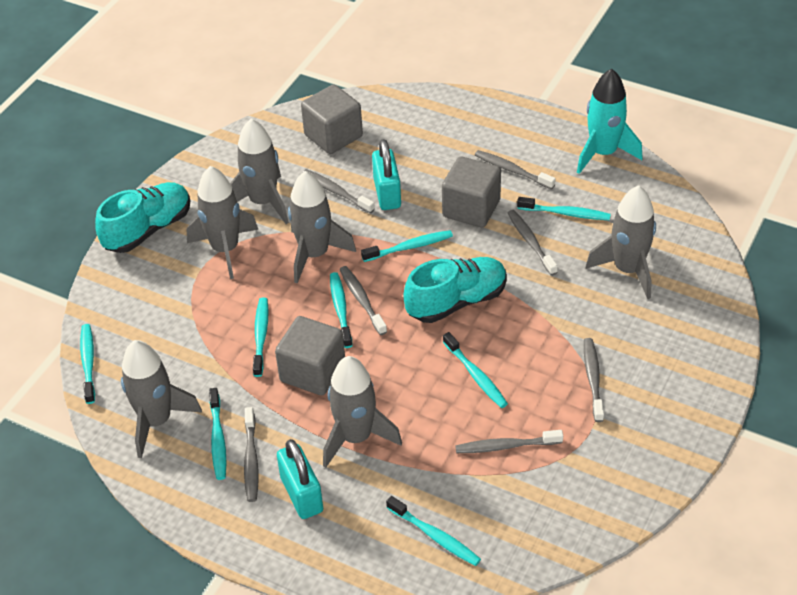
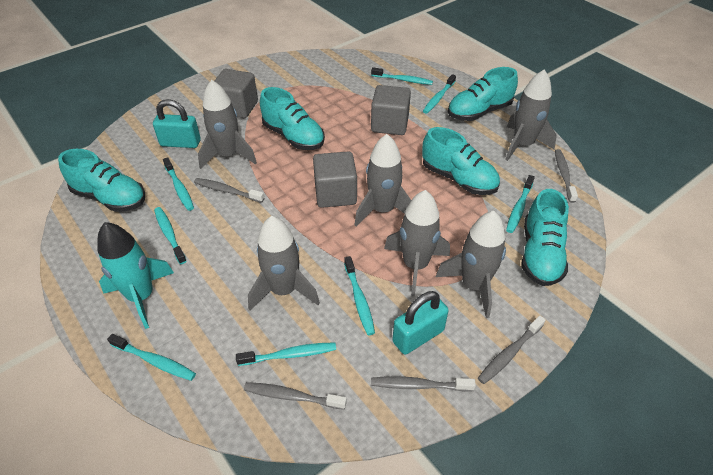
grey toothbrush: 7 -> 5
turquoise shoe: 2 -> 5

